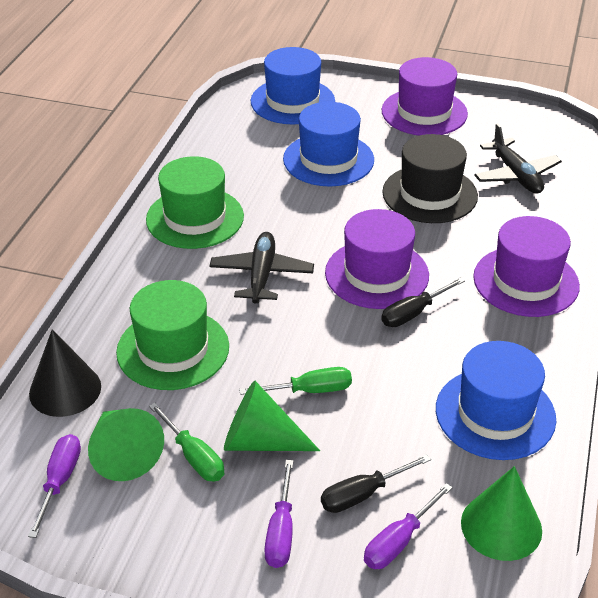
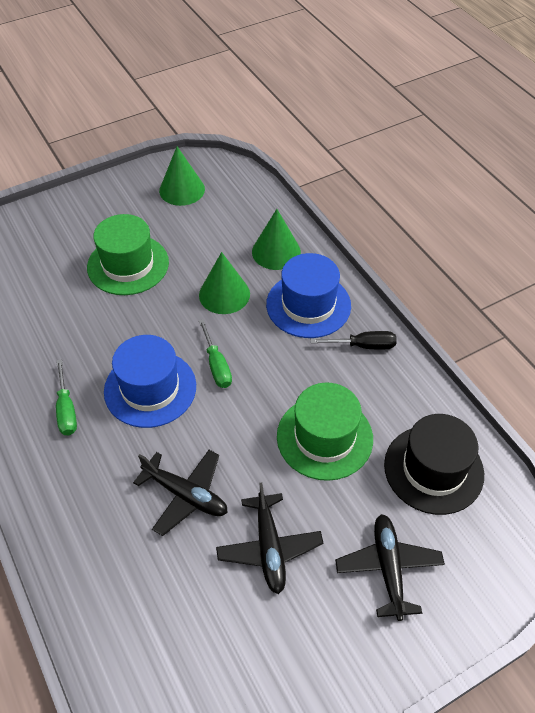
black cone: 1 -> 0
black plane: 2 -> 3
black screwdriver: 2 -> 1
blue hat: 3 -> 2
purple hat: 3 -> 0
purple screwdriver: 3 -> 0

